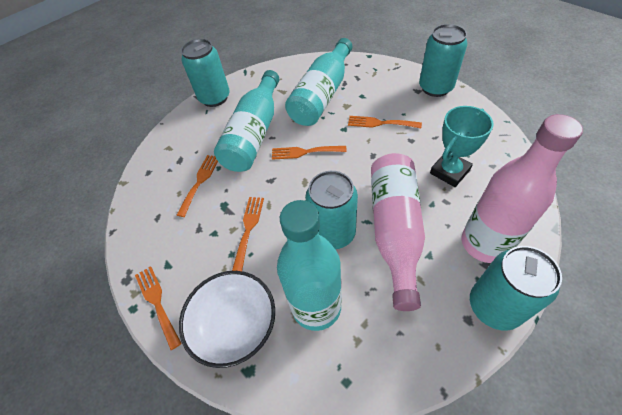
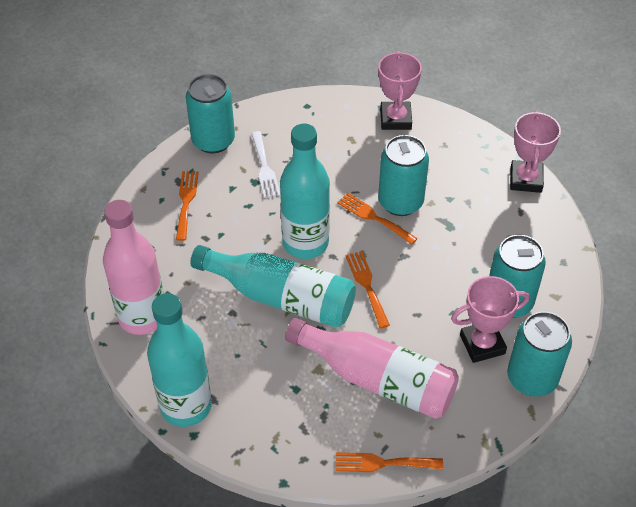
orange fork: 5 -> 4
pink trophy: 0 -> 3
turquoise trophy: 1 -> 0
white bowl: 1 -> 0
white fork: 0 -> 1

